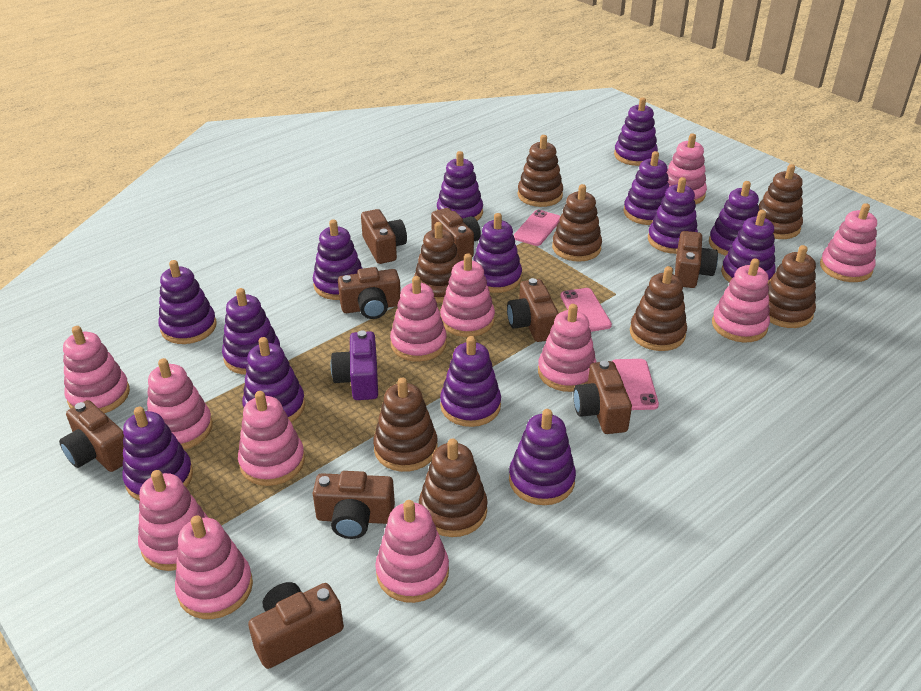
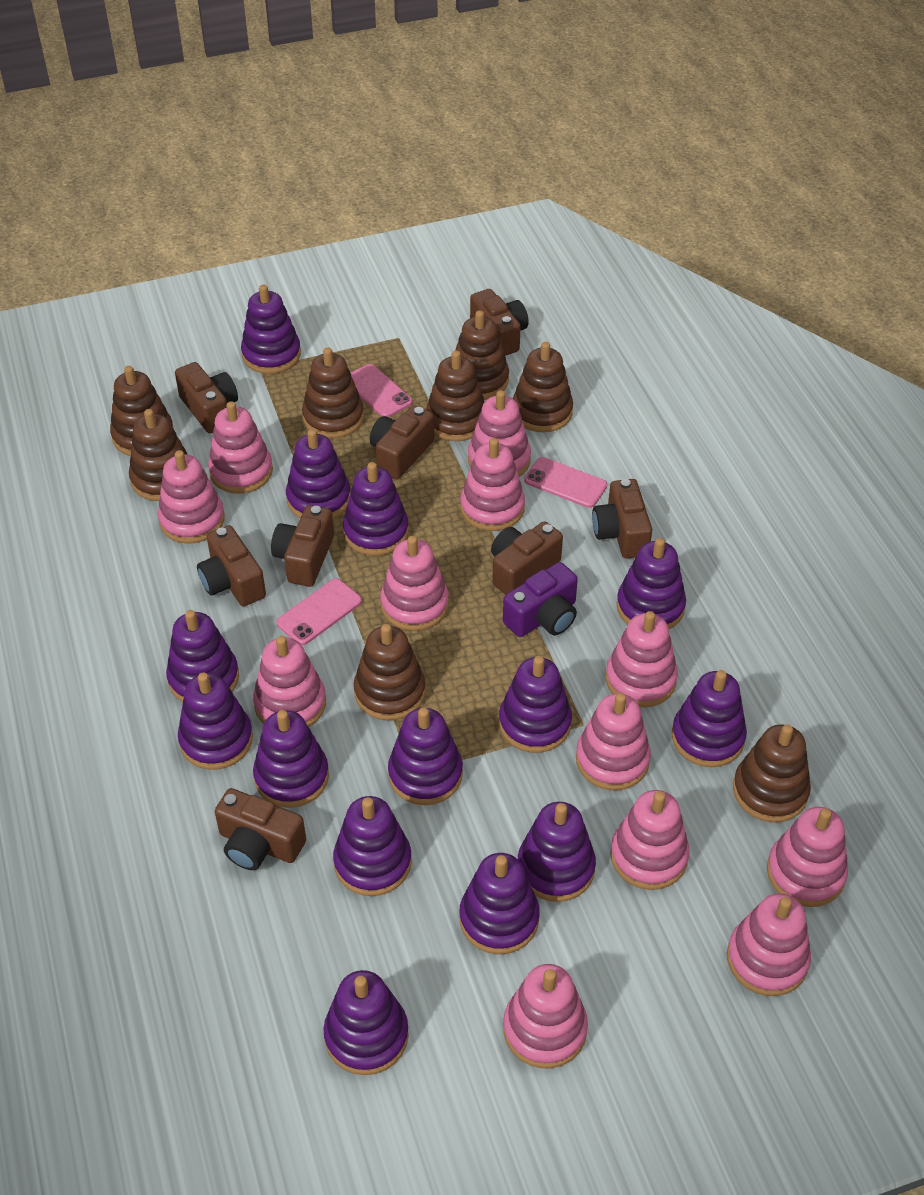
brown camera: 9 -> 8

